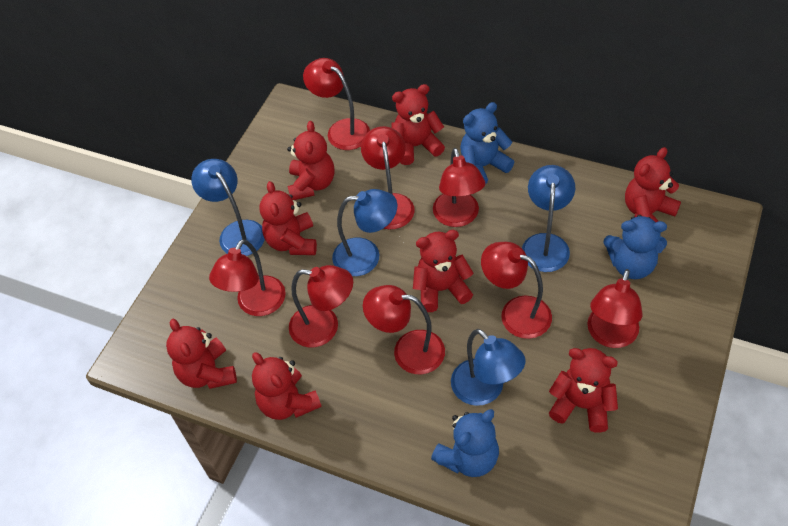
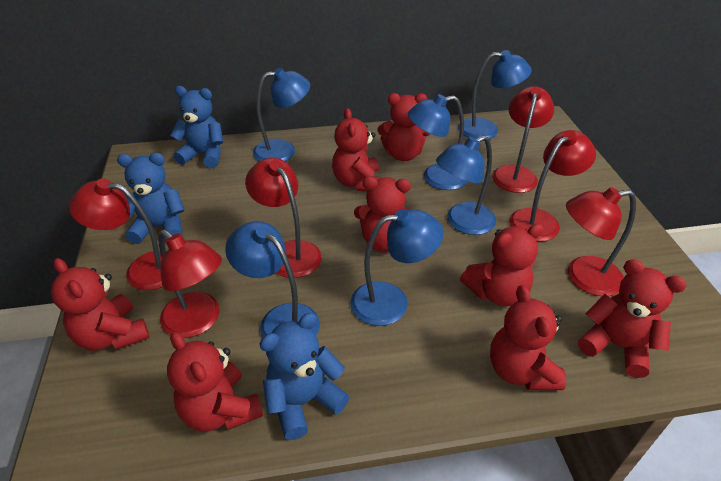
blue lamp: 4 -> 6
red lamp: 8 -> 6

